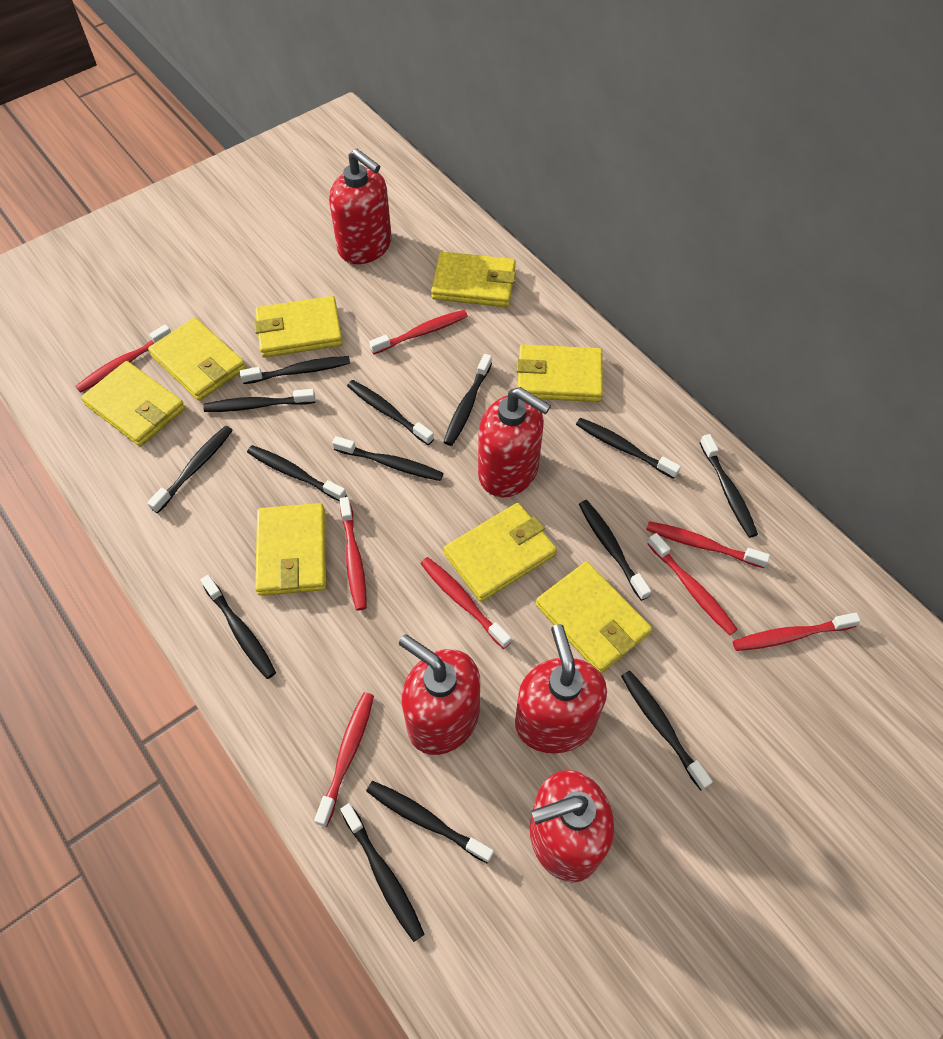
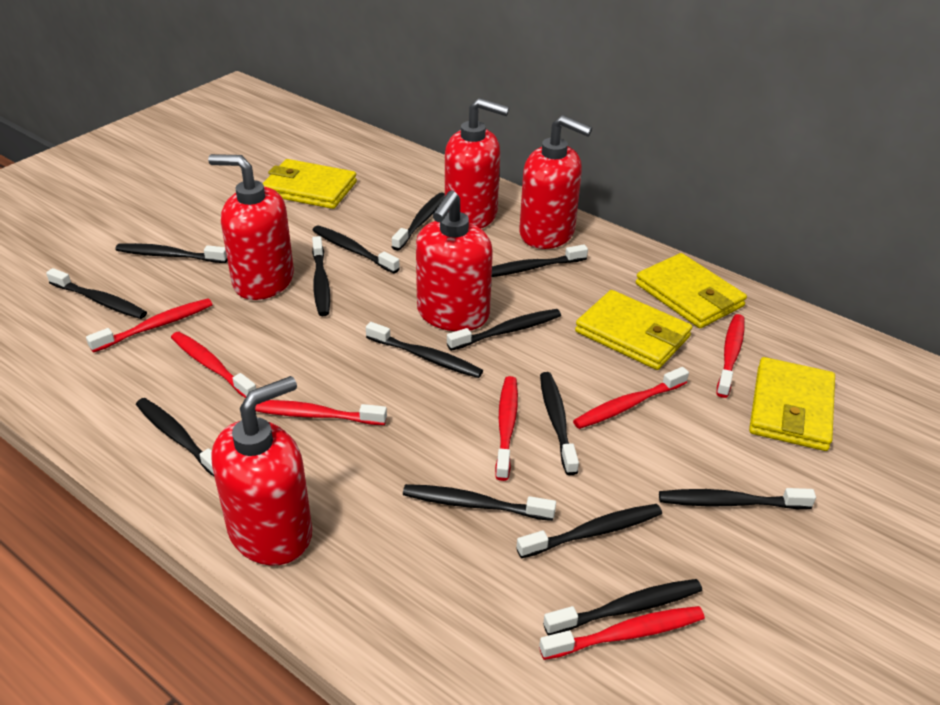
red toothbrush: 8 -> 7
yellow wallet: 8 -> 4

